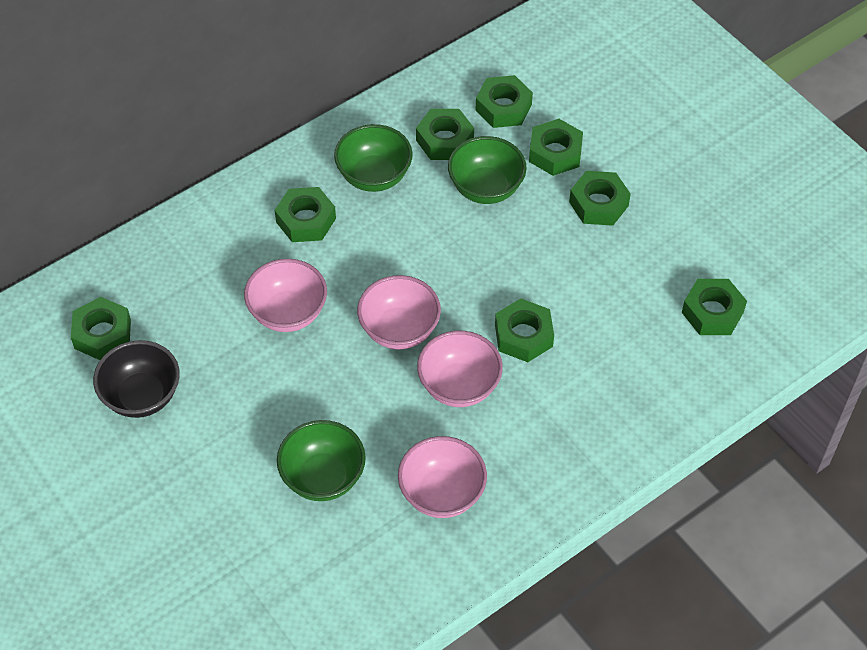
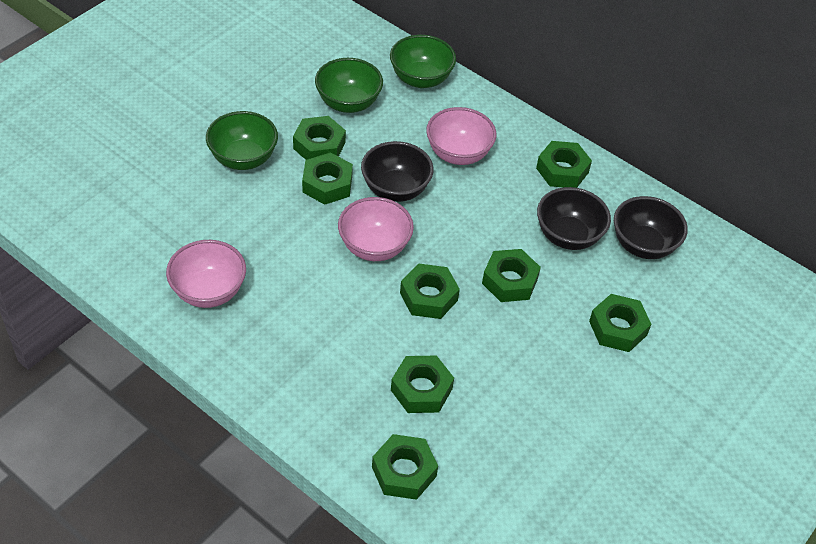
black bowl: 1 -> 3
pink bowl: 4 -> 3

